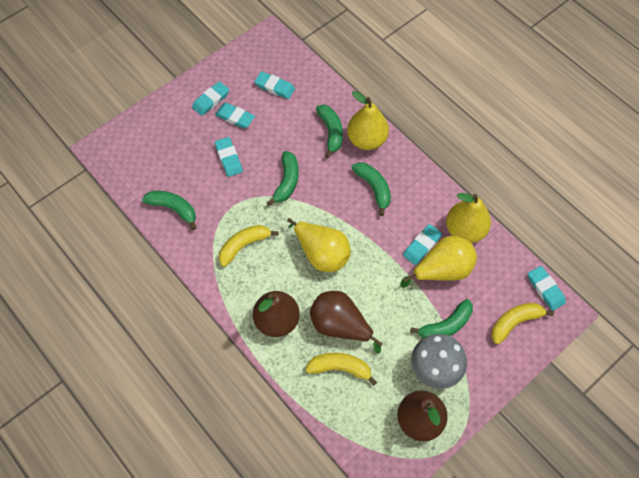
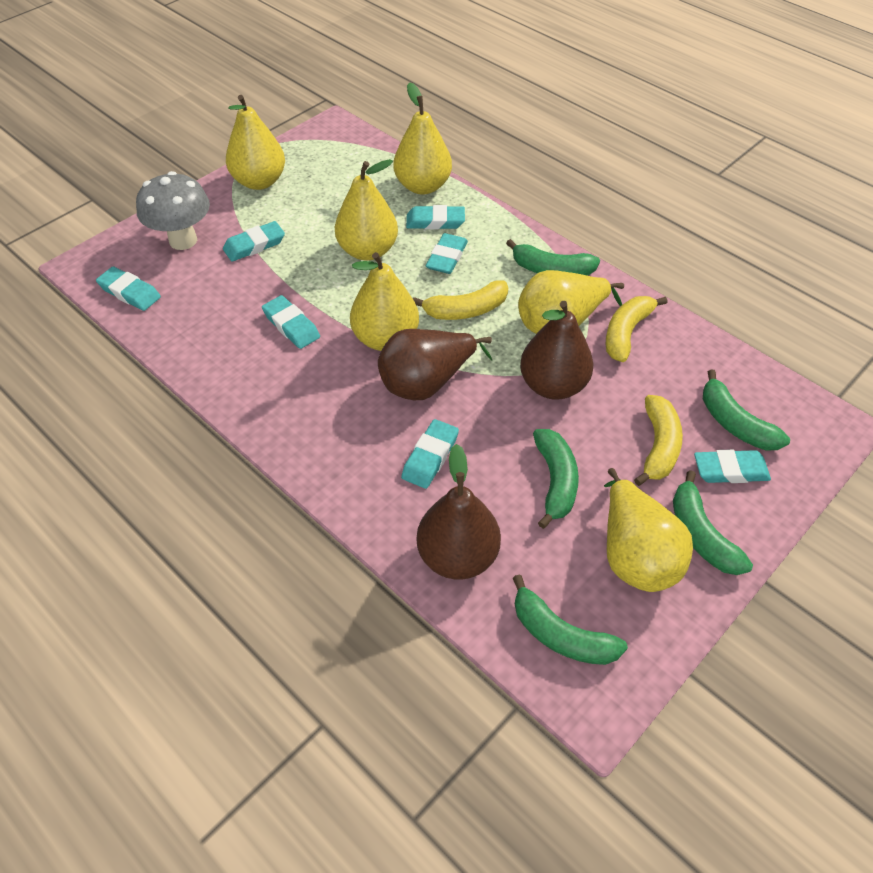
turquoise eraser: 6 -> 7
yellow pear: 4 -> 6

